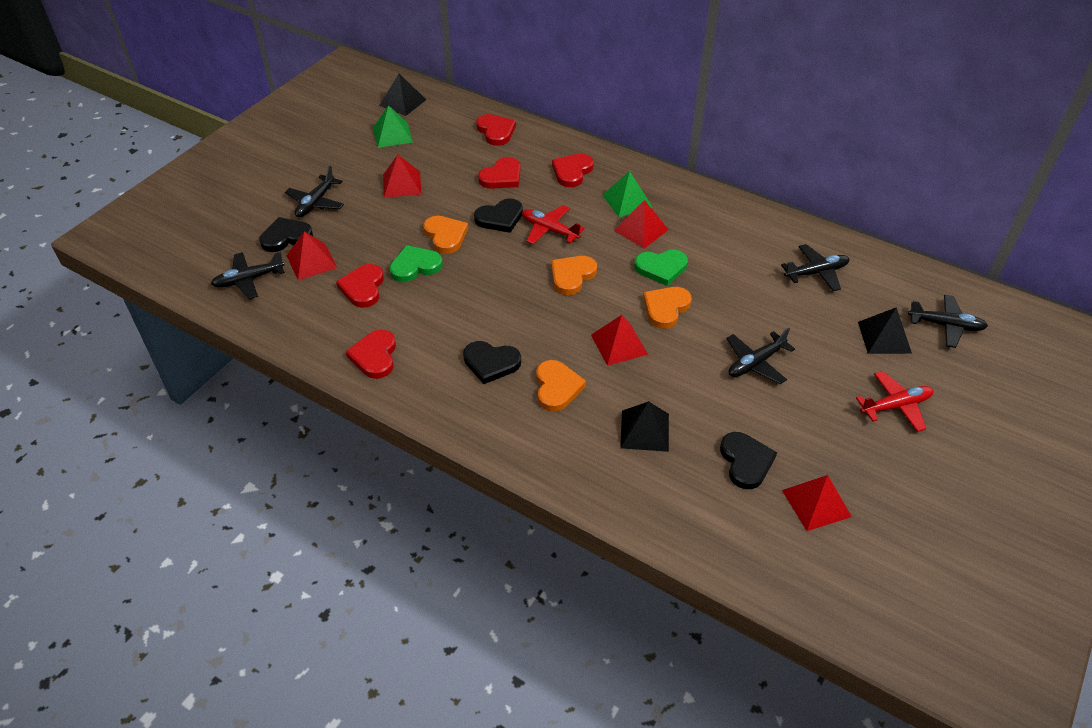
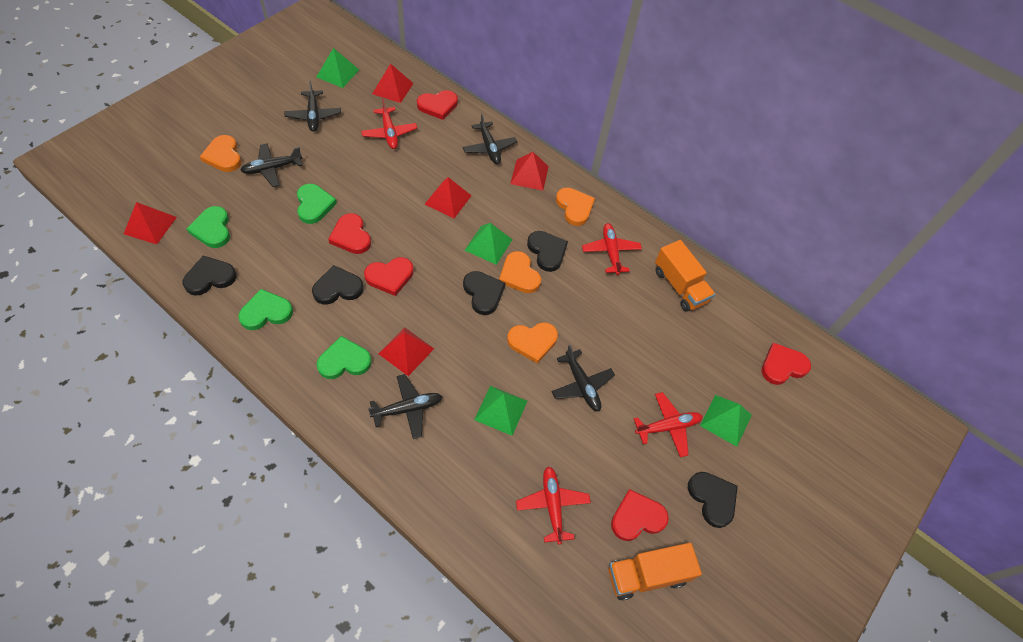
black heart: 4 -> 5
black pyramid: 3 -> 0
green heart: 2 -> 4
green pyramid: 2 -> 4
orange truck: 0 -> 2
red plane: 2 -> 4

